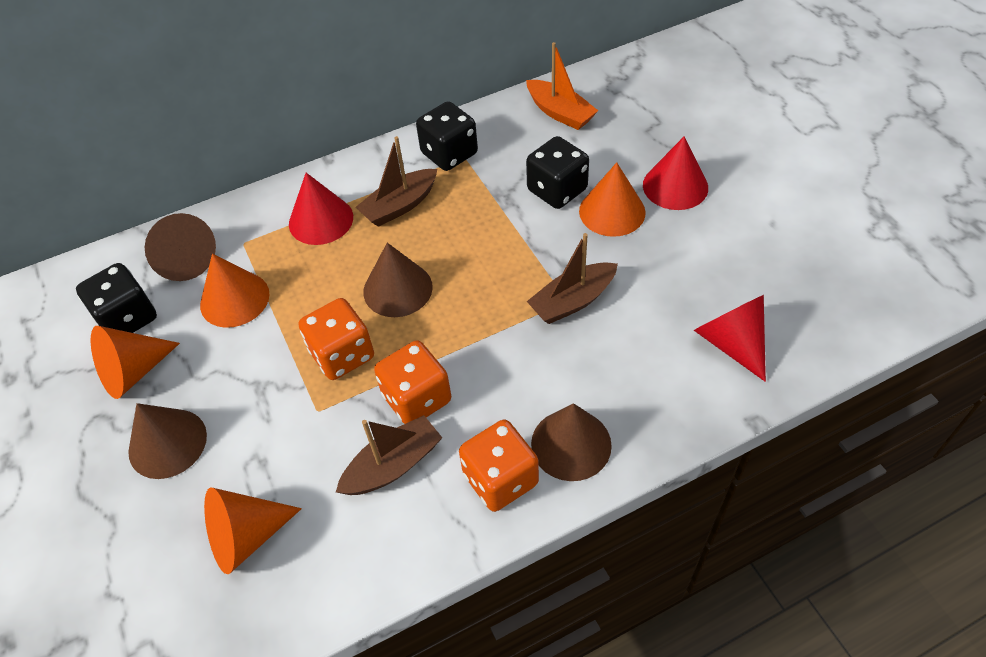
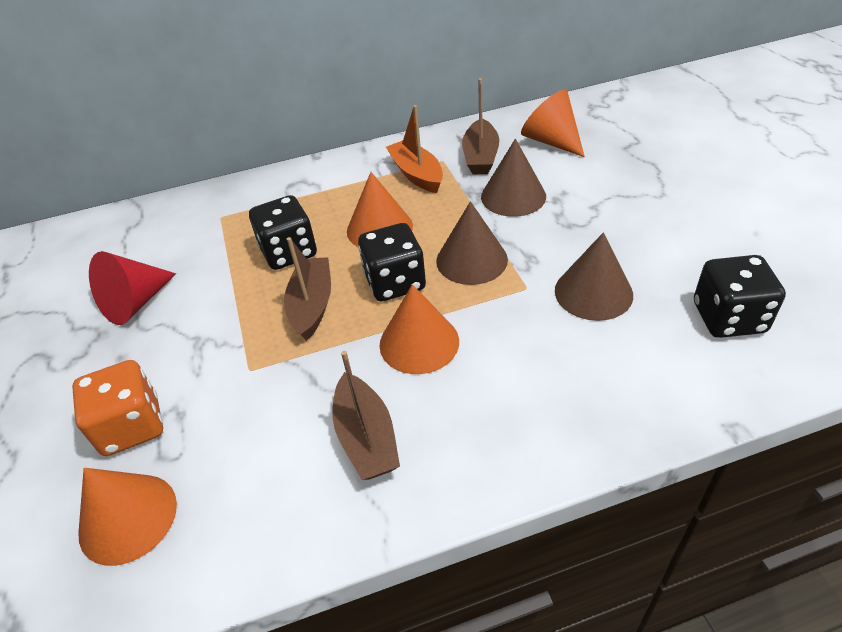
brown cone: 4 -> 3
orange dice: 3 -> 1
red cone: 3 -> 1

